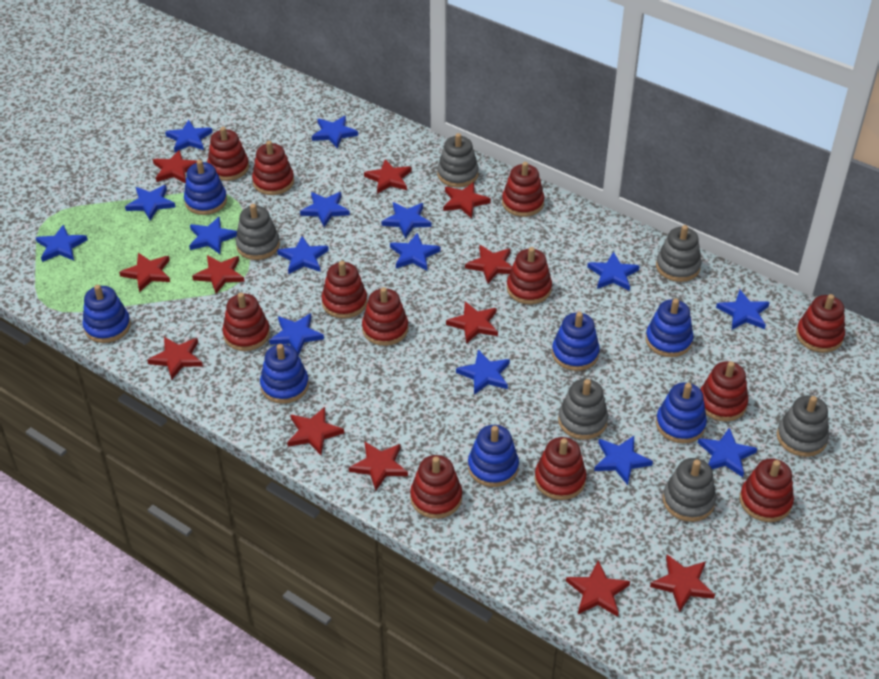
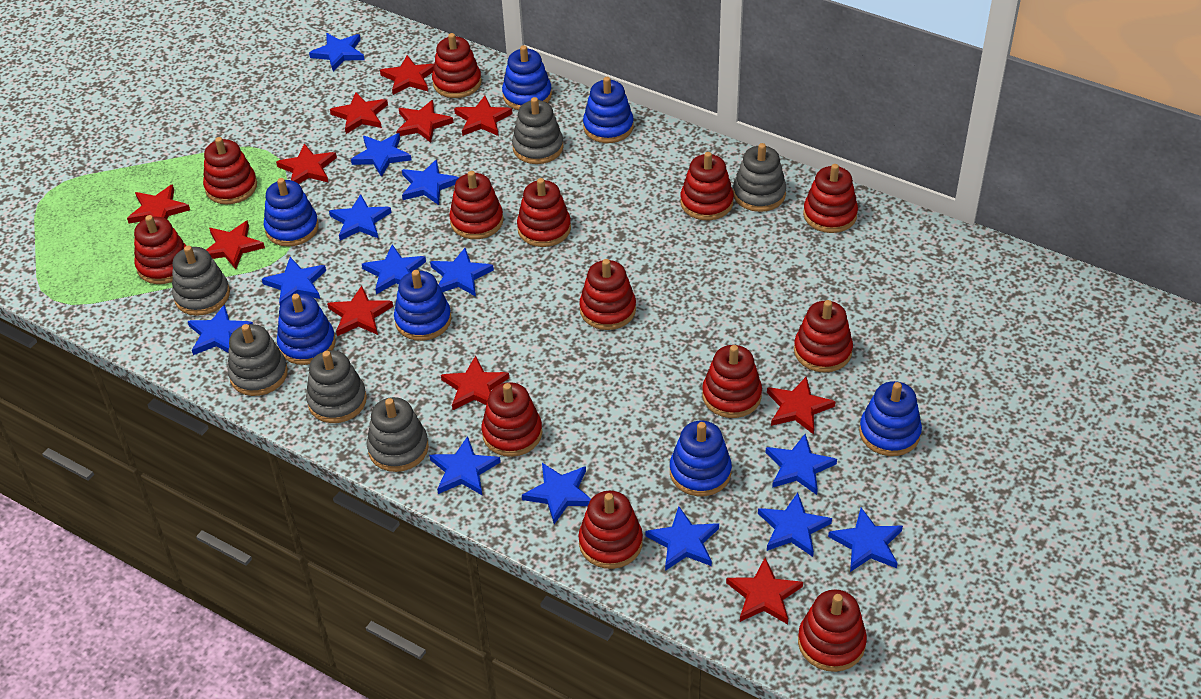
blue star: 15 -> 14
red stacking toy: 12 -> 13
red star: 12 -> 11

